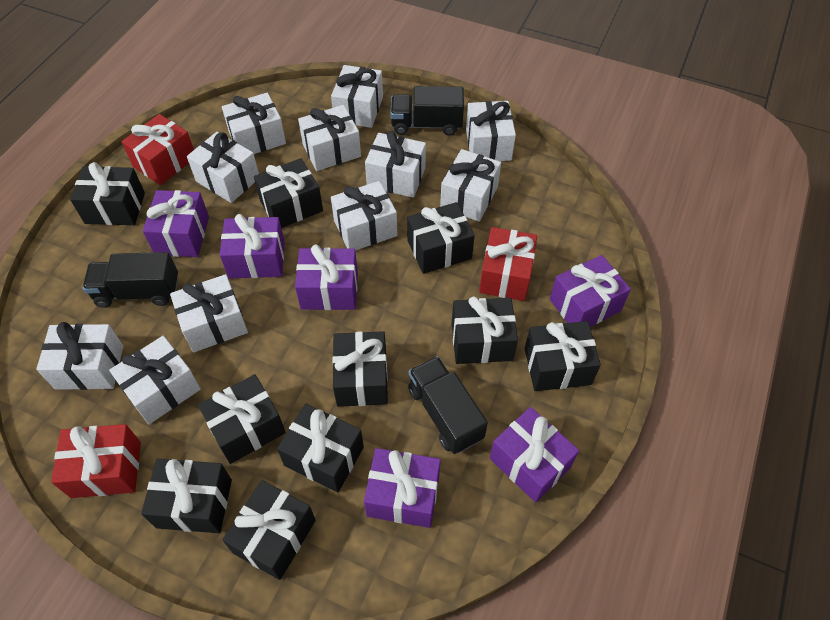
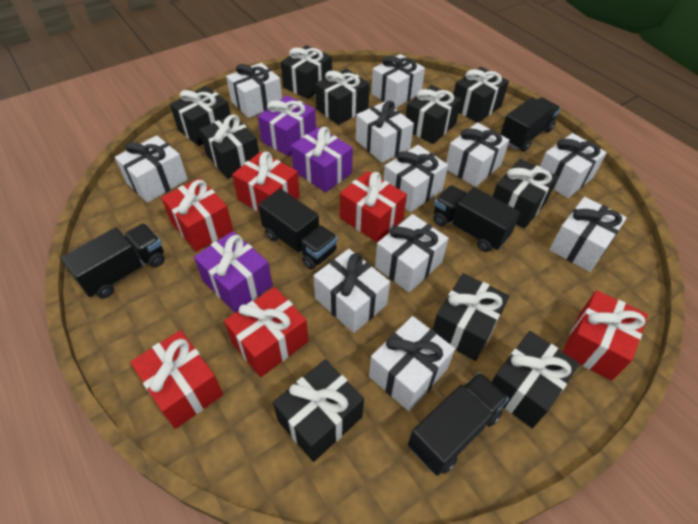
black truck: 3 -> 5
purple gift: 6 -> 3
red gift: 3 -> 6

